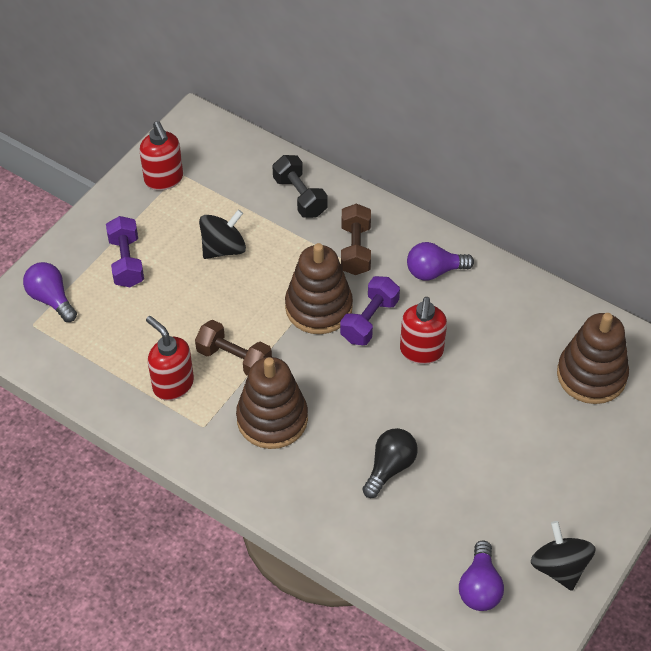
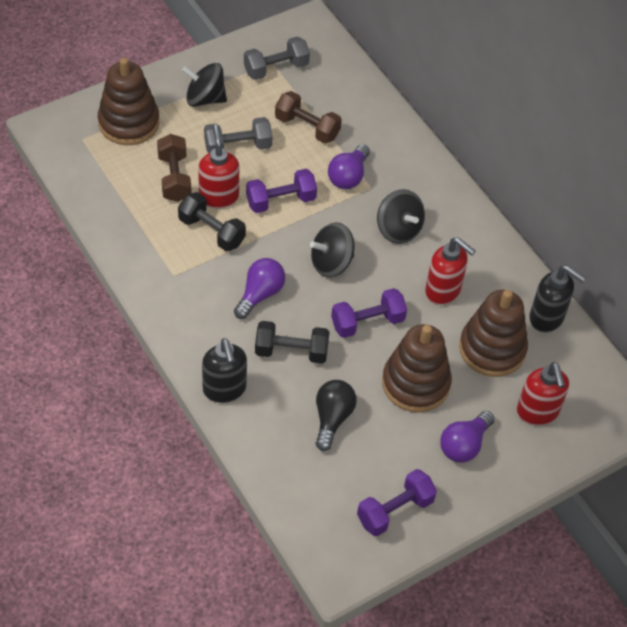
black dumbbell: 1 -> 2
black soap dispenser: 0 -> 2
black spinning top: 2 -> 3
grey dumbbell: 0 -> 2
purple dumbbell: 2 -> 3

